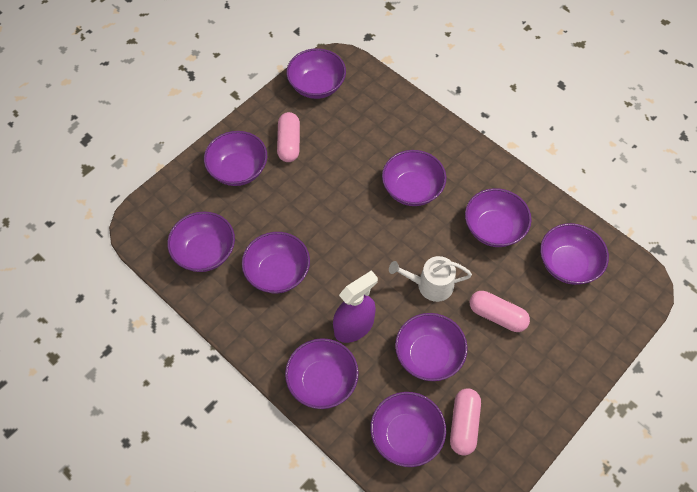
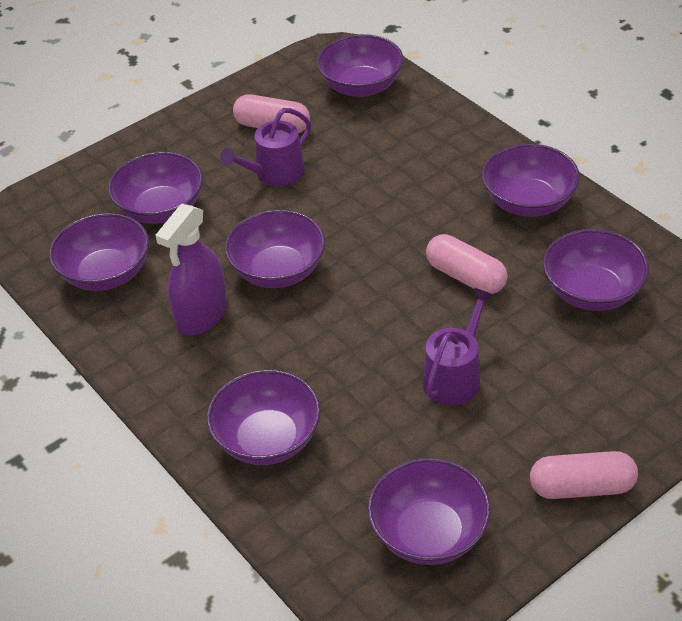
purple bowl: 10 -> 8
purple watering can: 0 -> 2
white watering can: 1 -> 0

